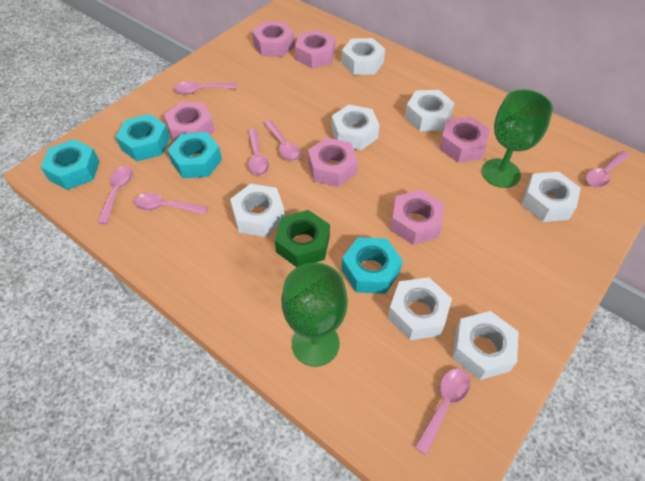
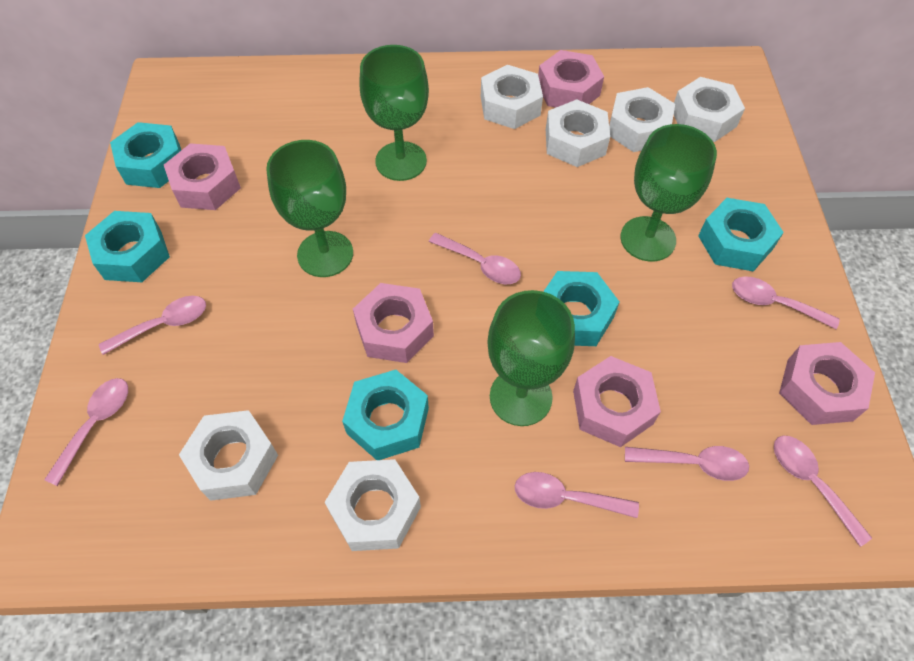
green goblet: 2 -> 4
green nut: 1 -> 0
pink nut: 6 -> 5
turquoise nut: 4 -> 5
white nut: 7 -> 6

